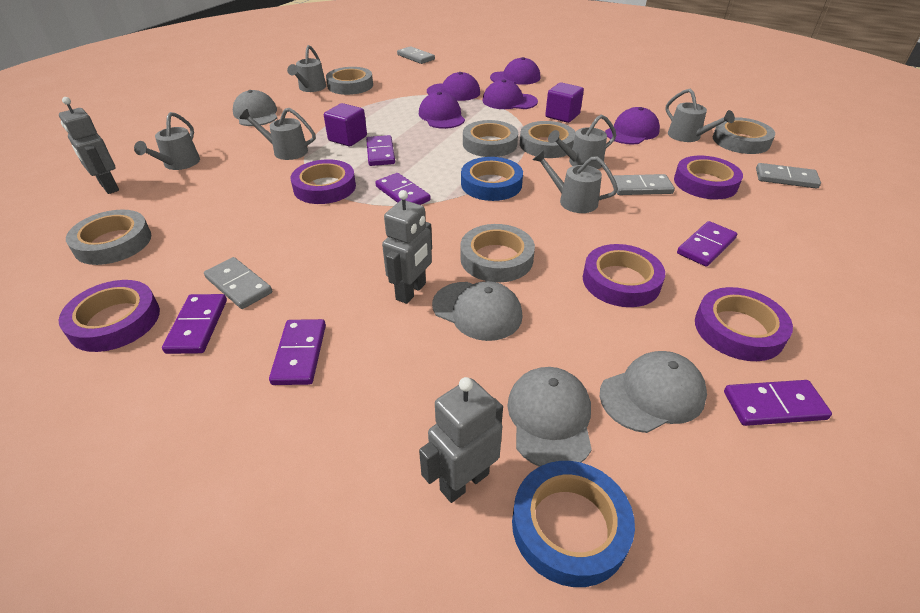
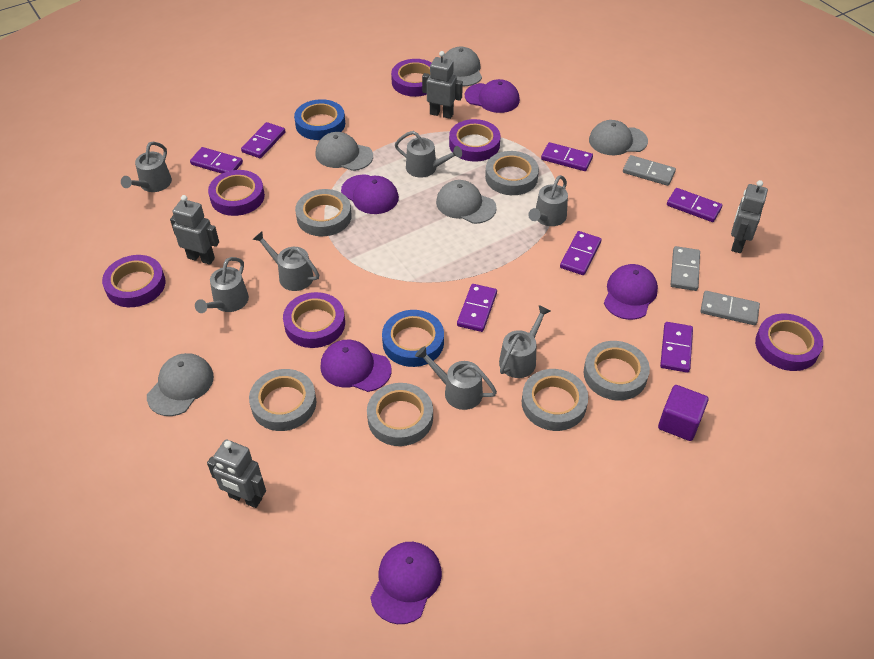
grey cap: 4 -> 5
grey domino: 4 -> 3
grey robot: 3 -> 4
grey watering can: 6 -> 7
purple cube: 2 -> 1
purple domino: 6 -> 7
purple tape: 5 -> 6

